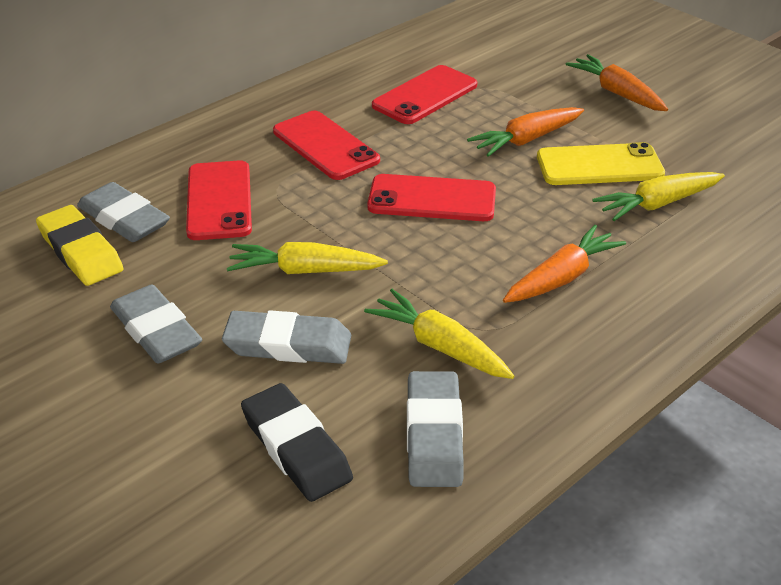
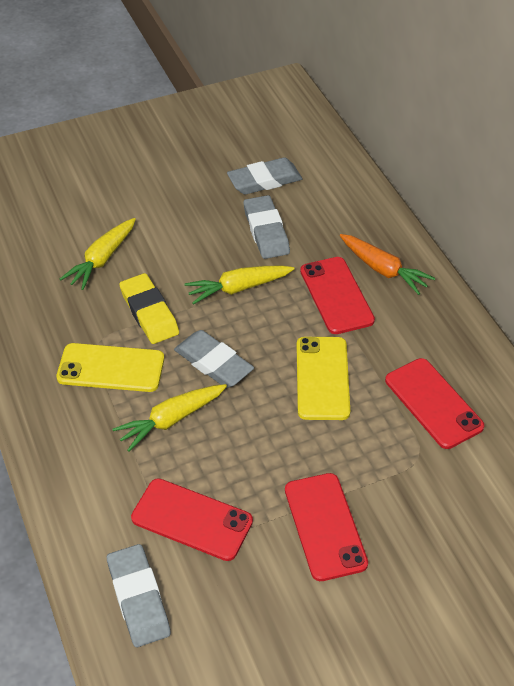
black eraser: 1 -> 0
orange carrot: 3 -> 1
yellow phone: 1 -> 2

